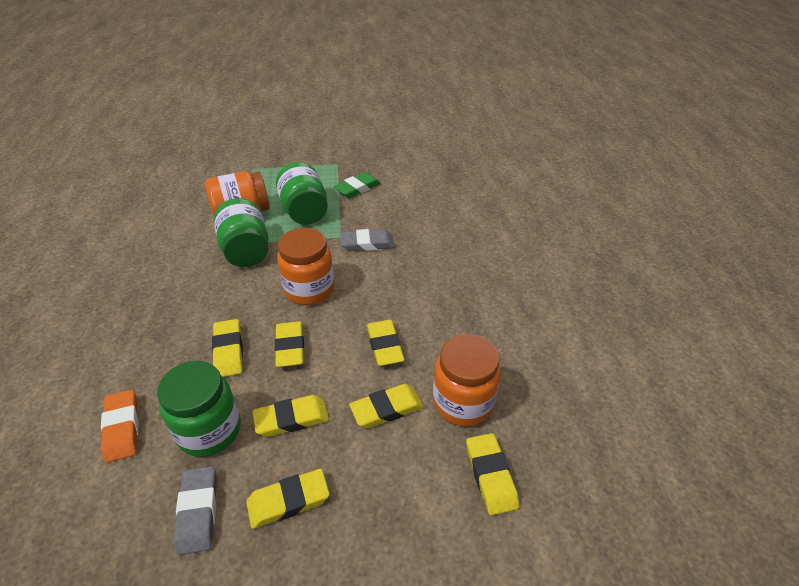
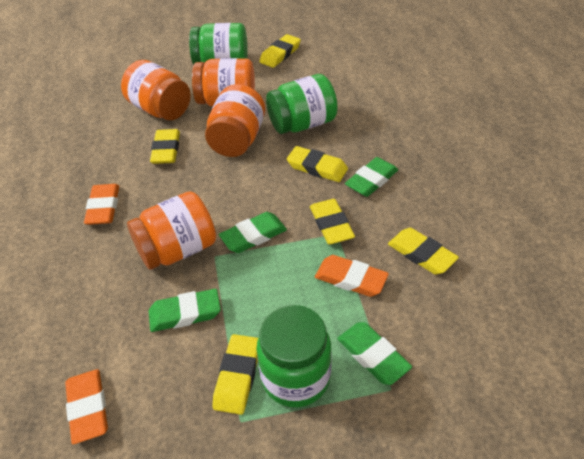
green eraser: 1 -> 4
grey eraser: 2 -> 0
orange eraser: 1 -> 3
orange jar: 3 -> 4
yellow eraser: 7 -> 6

